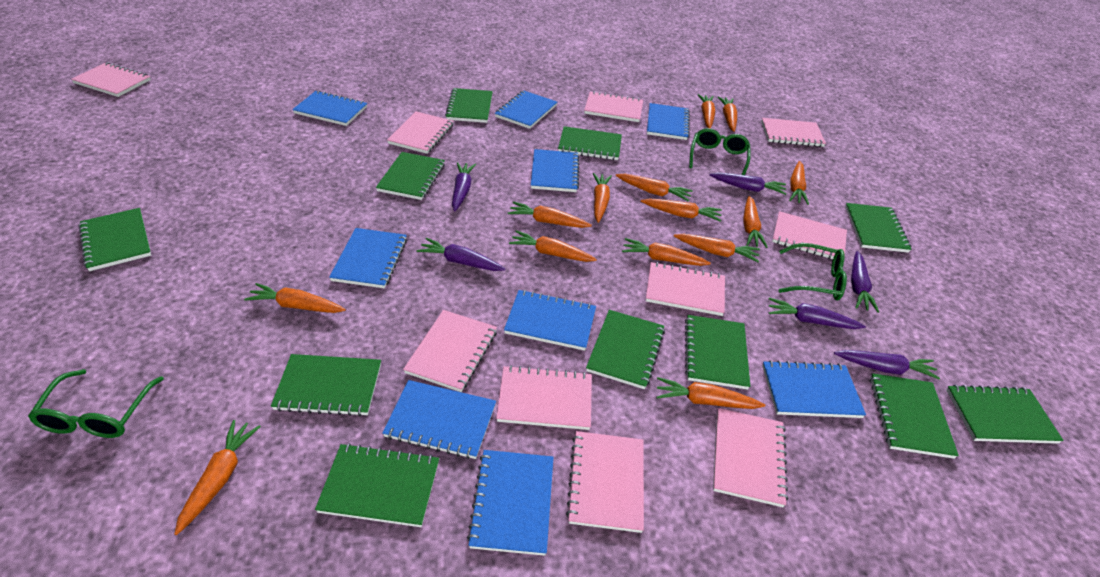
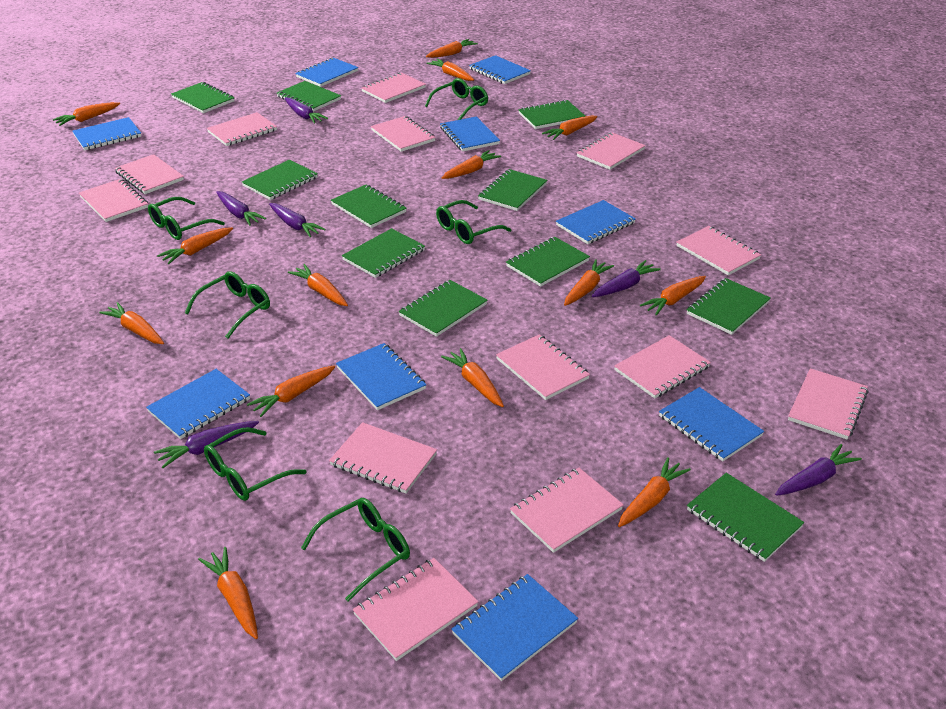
green glasses: 3 -> 6
pink notebook: 10 -> 13

